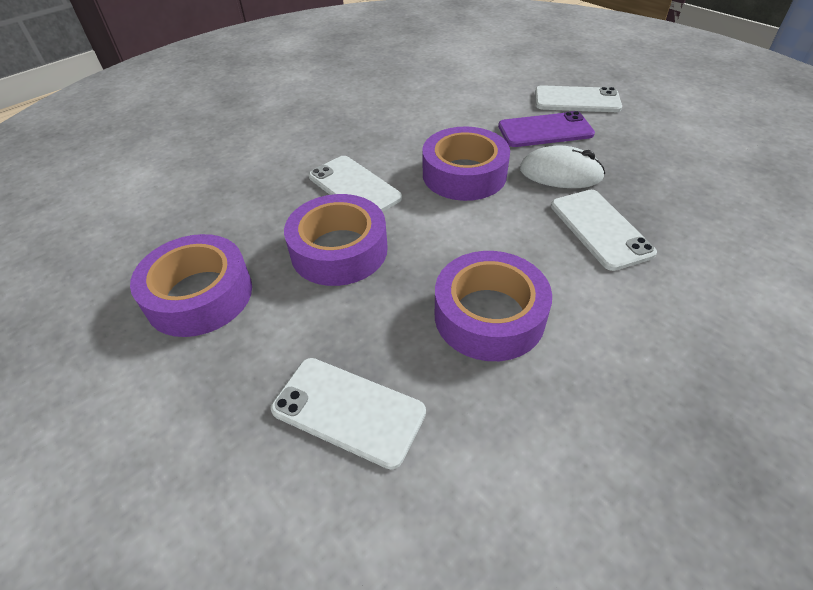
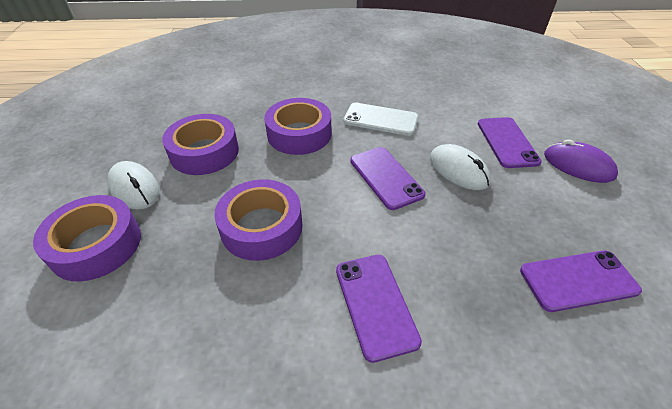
purple mouse: 0 -> 1
purple phone: 1 -> 4
white mouse: 1 -> 2
white phone: 4 -> 1

